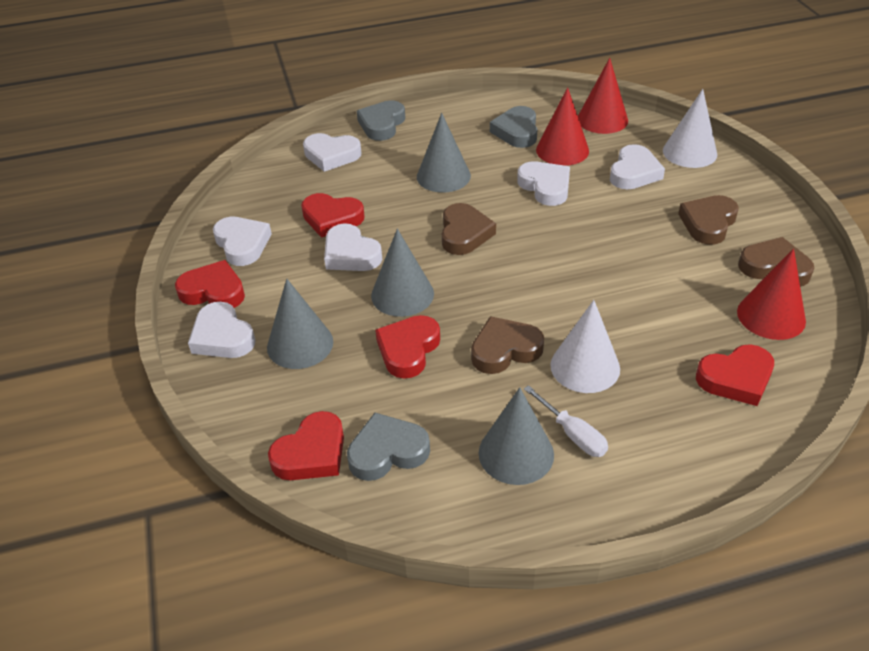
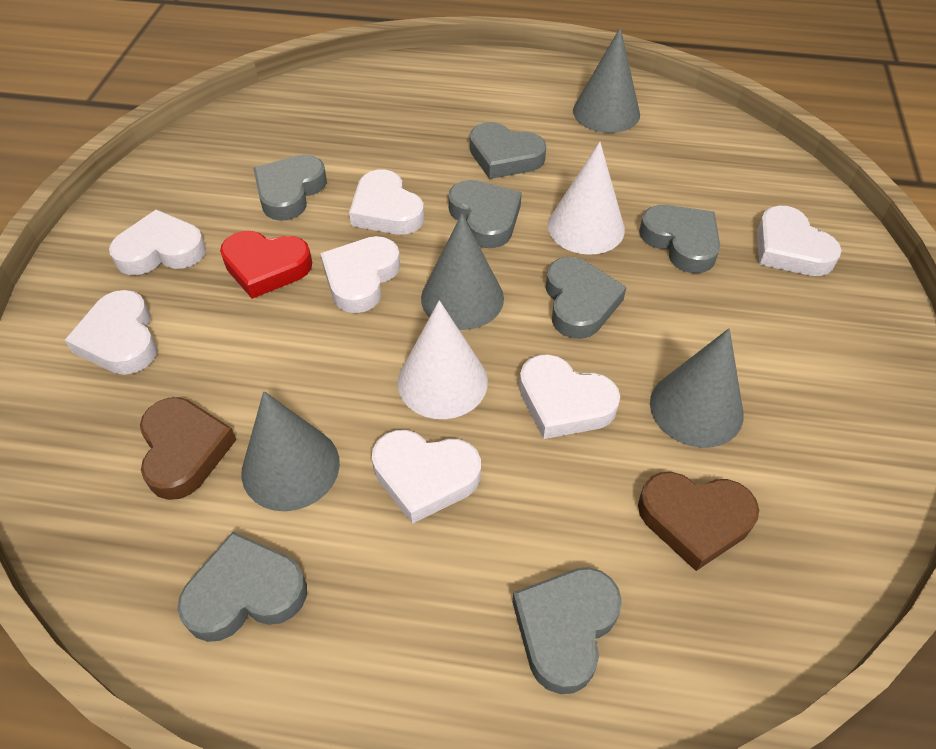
brown heart: 4 -> 2
grey heart: 3 -> 7
red cone: 3 -> 0
red heart: 5 -> 1
white heart: 6 -> 7
white screwdriver: 1 -> 0

